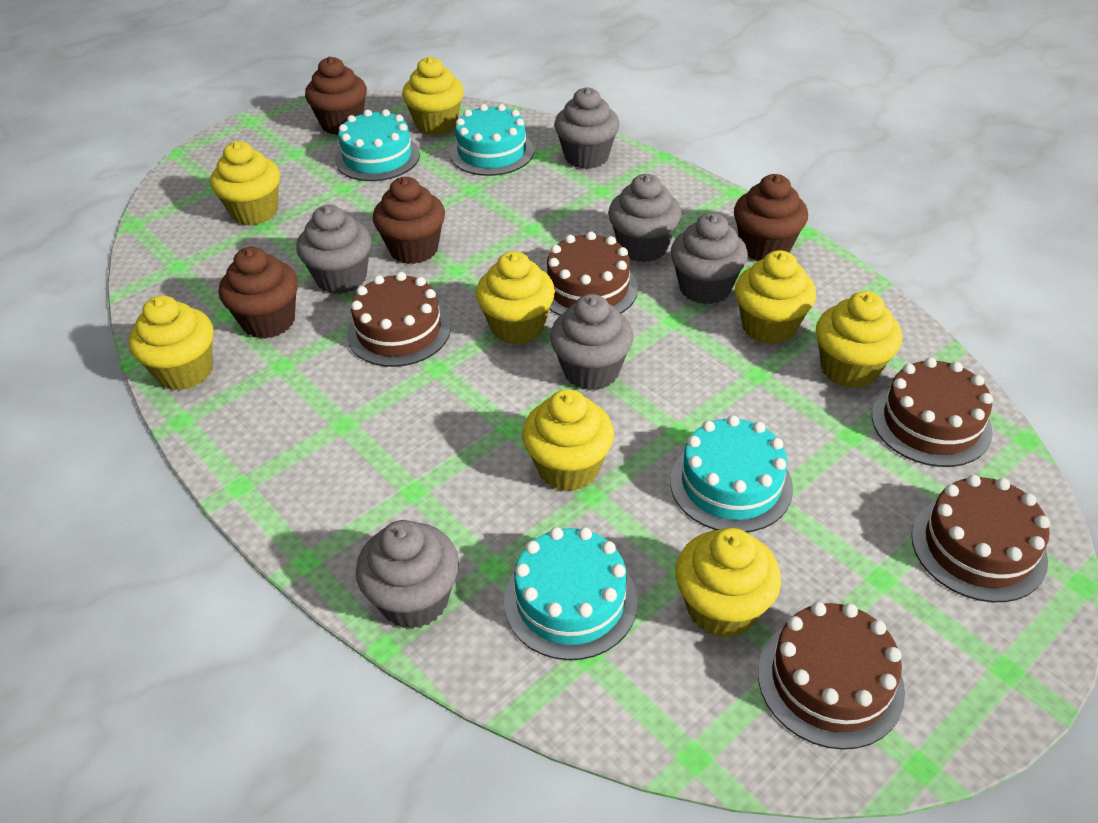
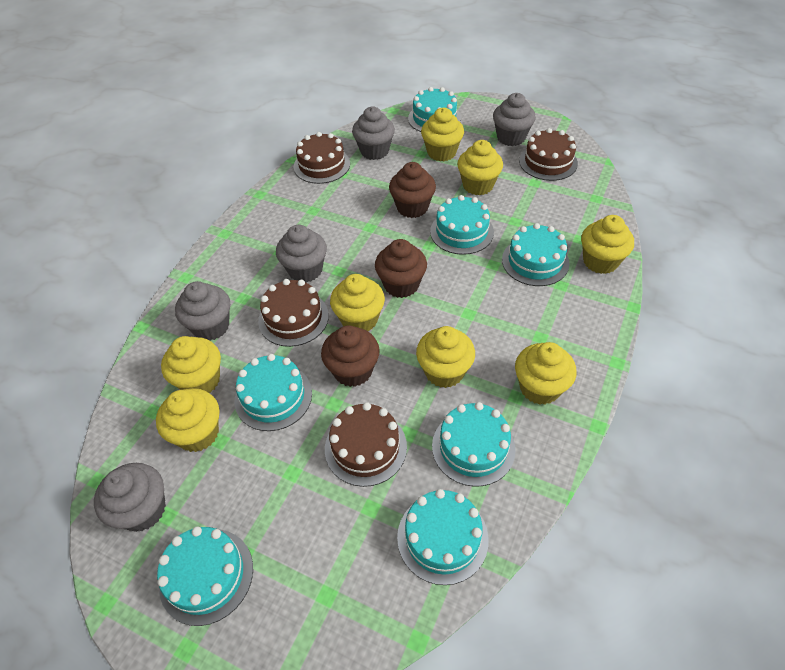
brown cake: 5 -> 4
brown cupcake: 4 -> 3
grey cupcake: 6 -> 5
turquoise cake: 4 -> 7

